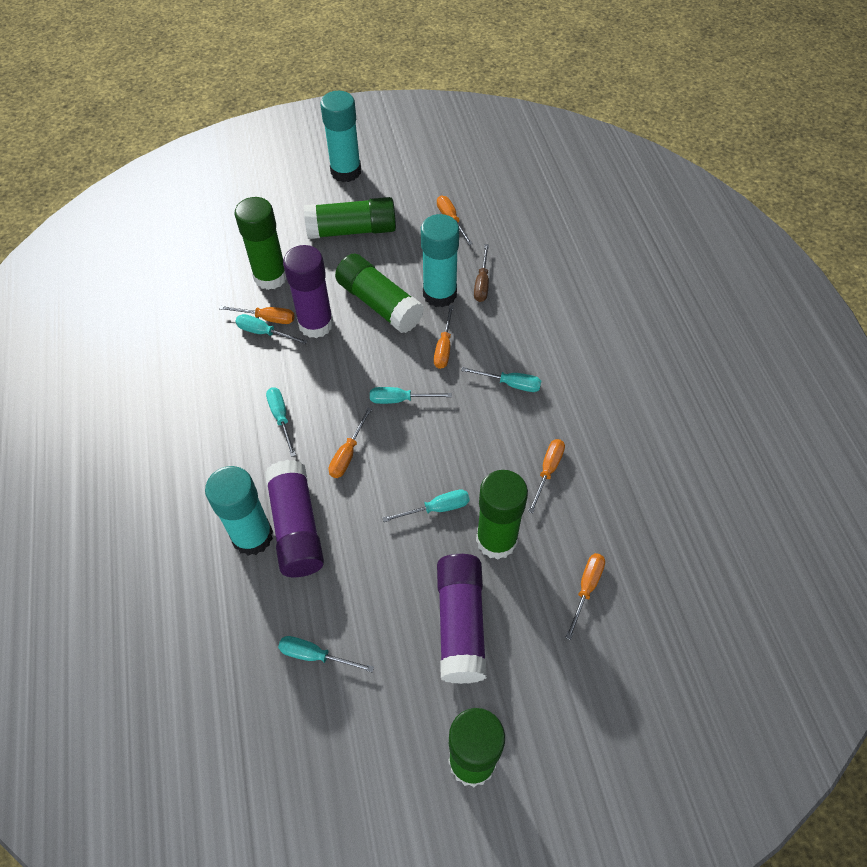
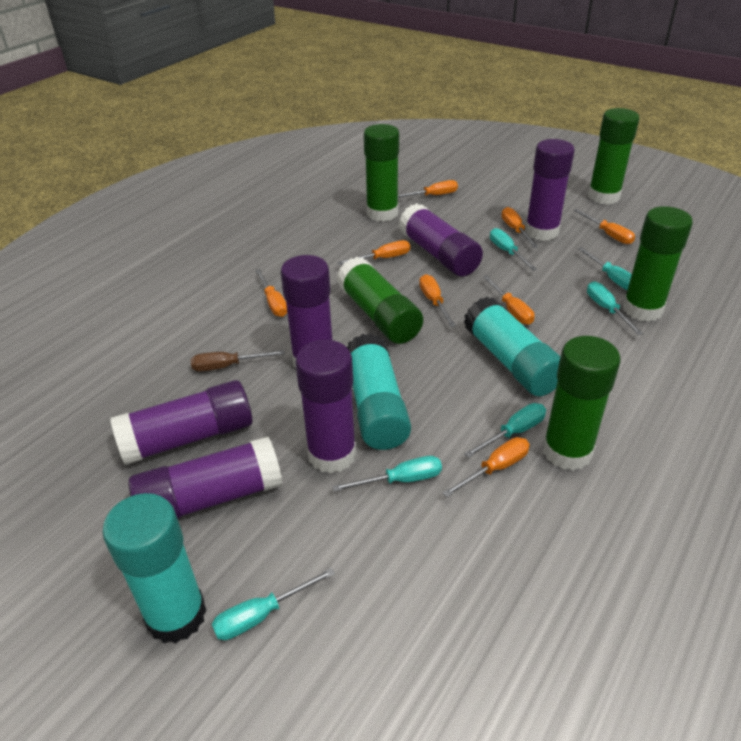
orange screwdriver: 6 -> 8
purple glue stick: 3 -> 6

